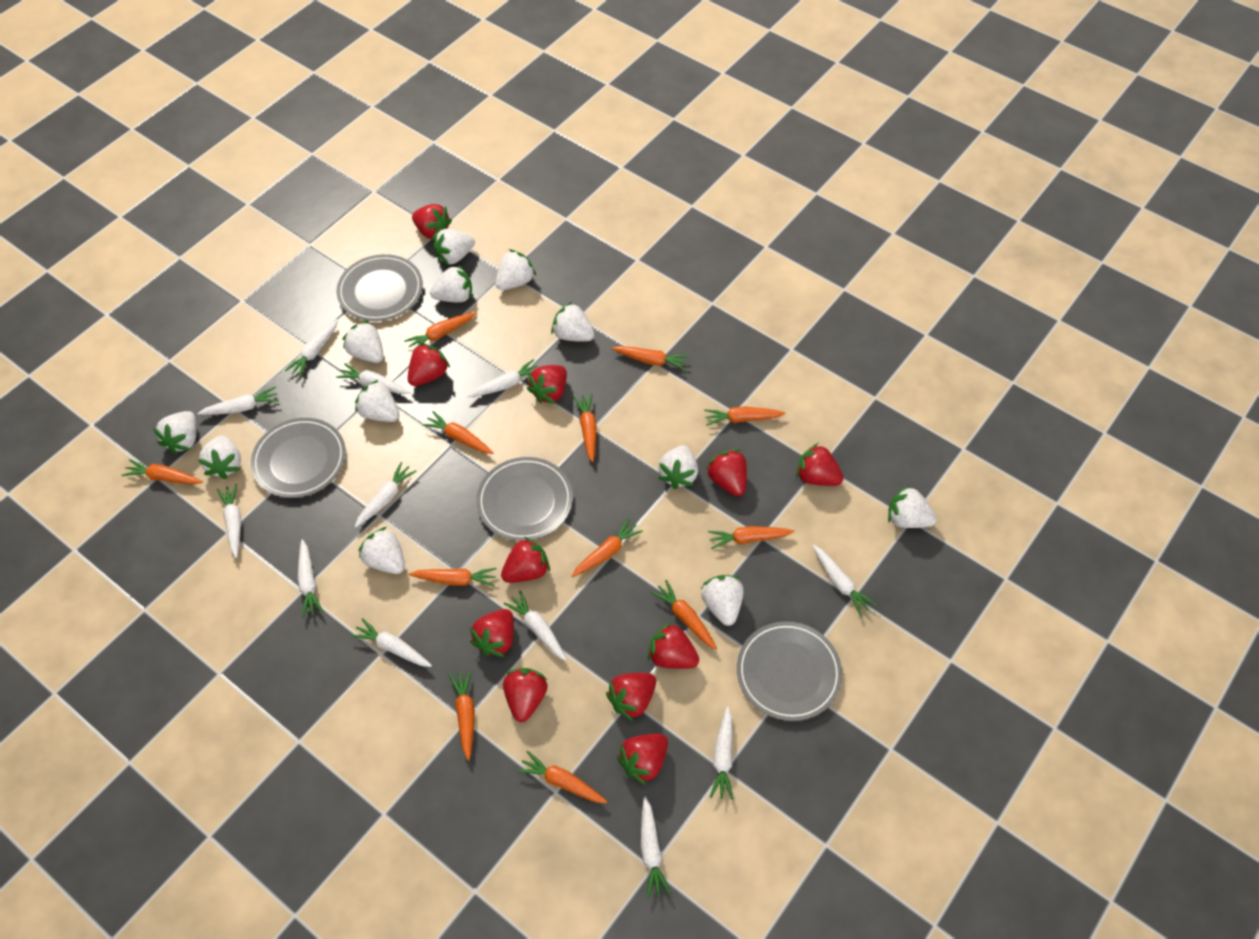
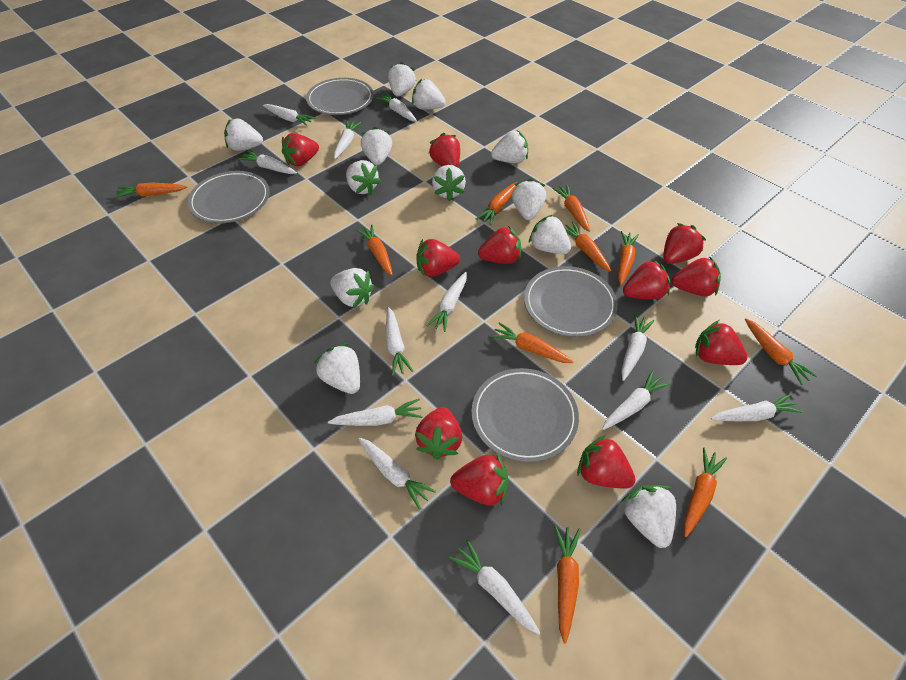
orange carrot: 12 -> 10

